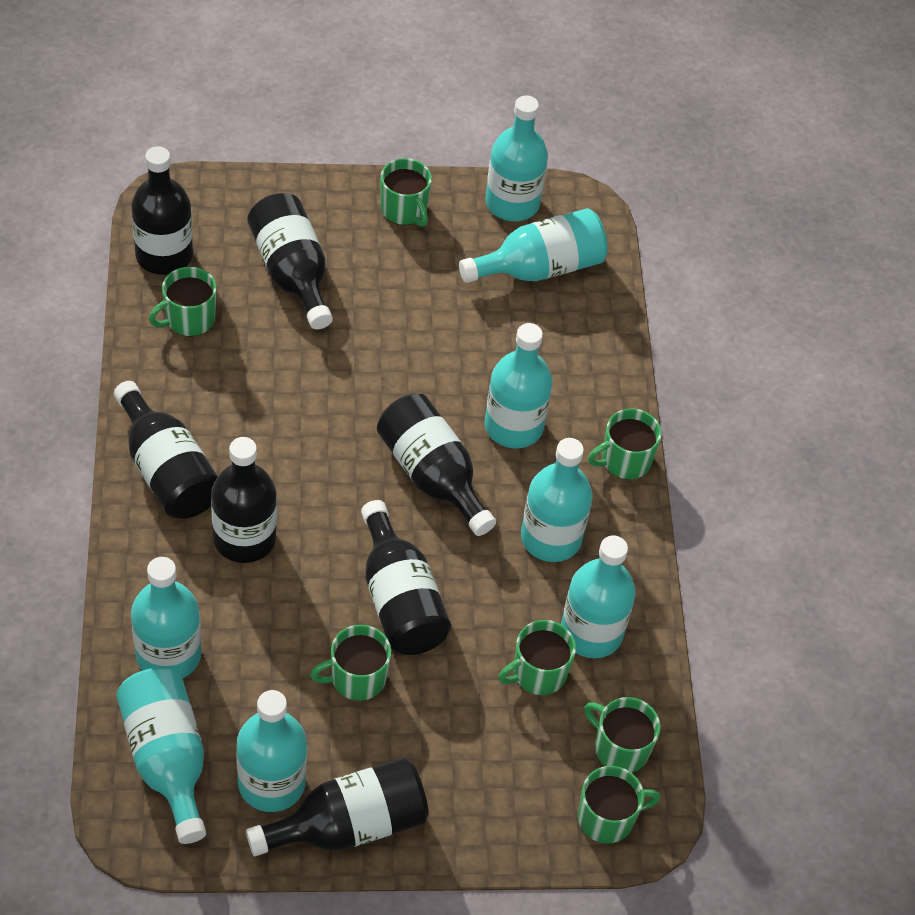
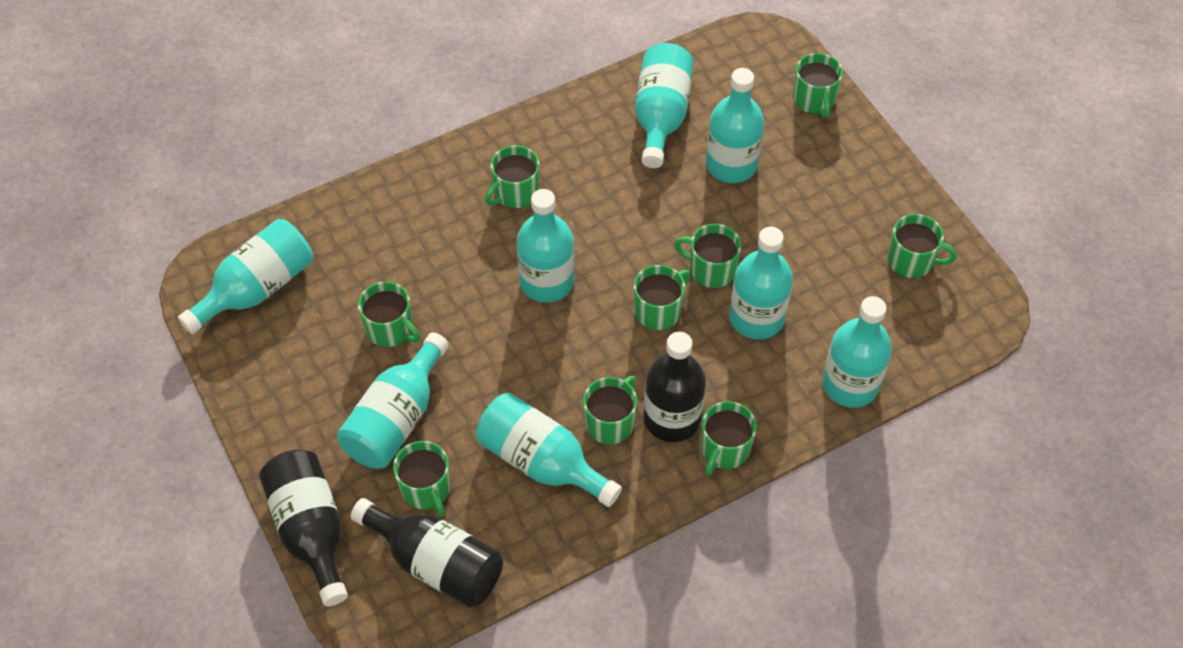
black bottle: 7 -> 3
green mug: 7 -> 9

